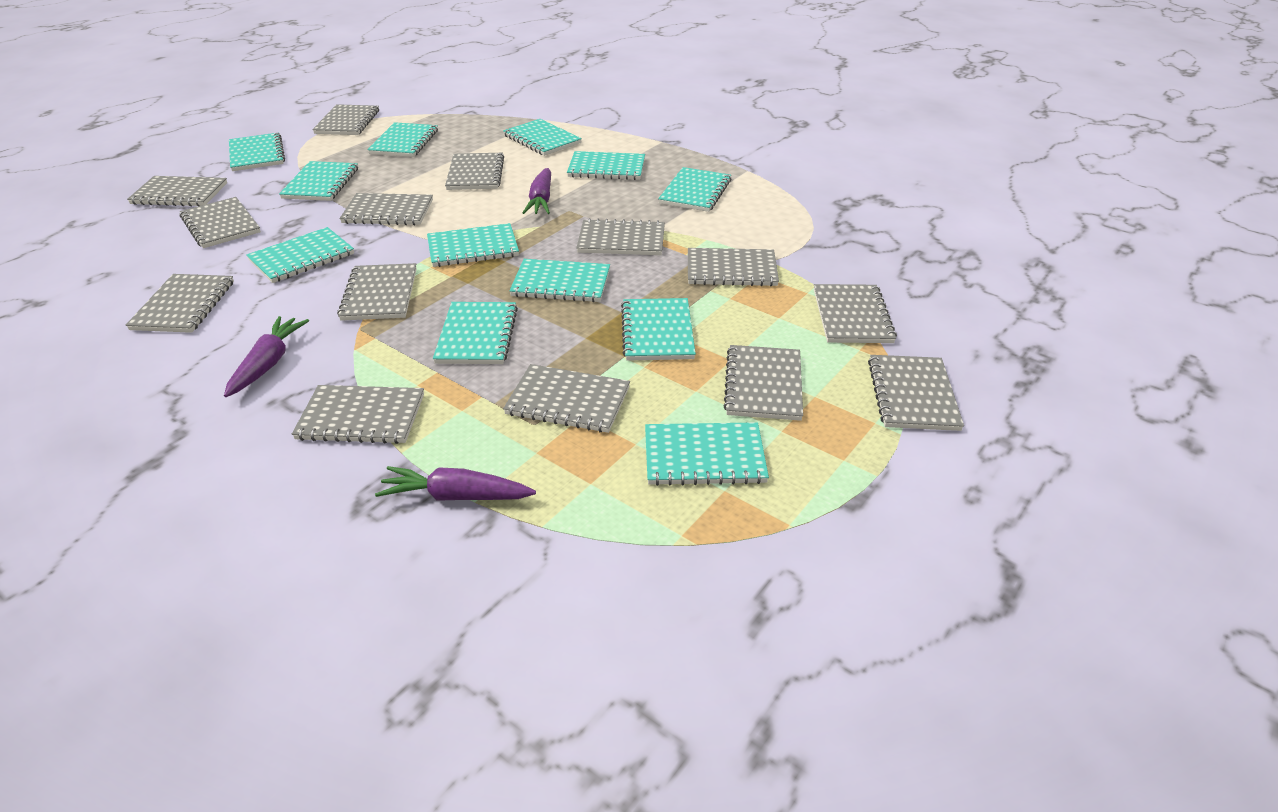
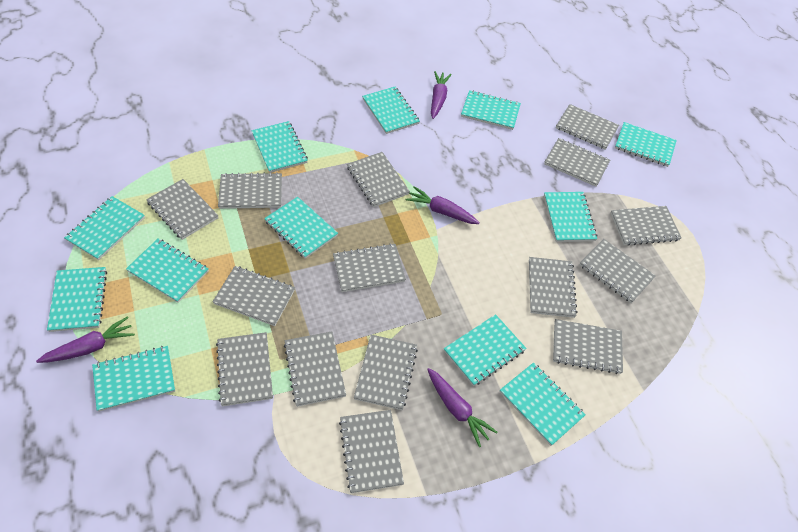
grey notebook: 14 -> 15
purple carrot: 3 -> 4

